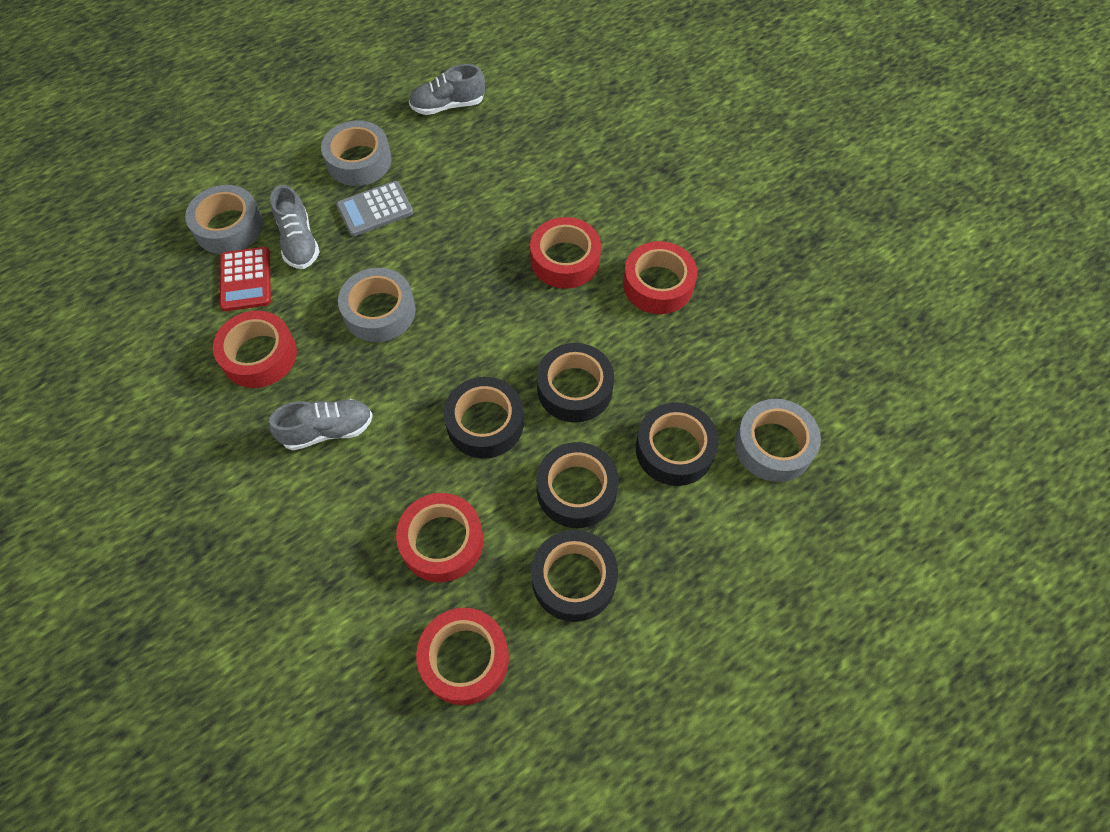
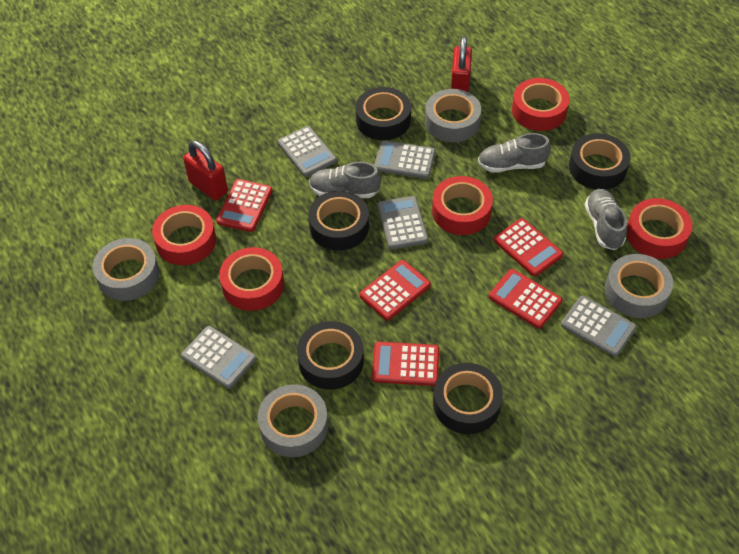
grey calculator: 1 -> 5
red calculator: 1 -> 5
red padlock: 0 -> 2

